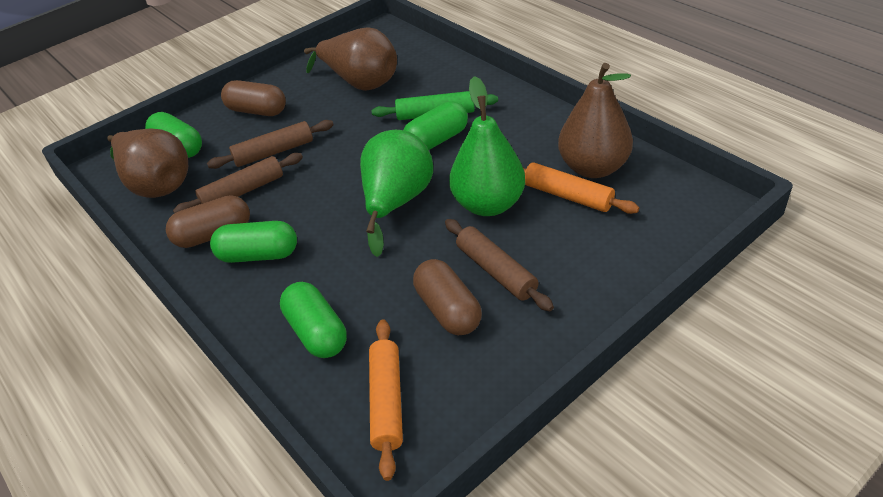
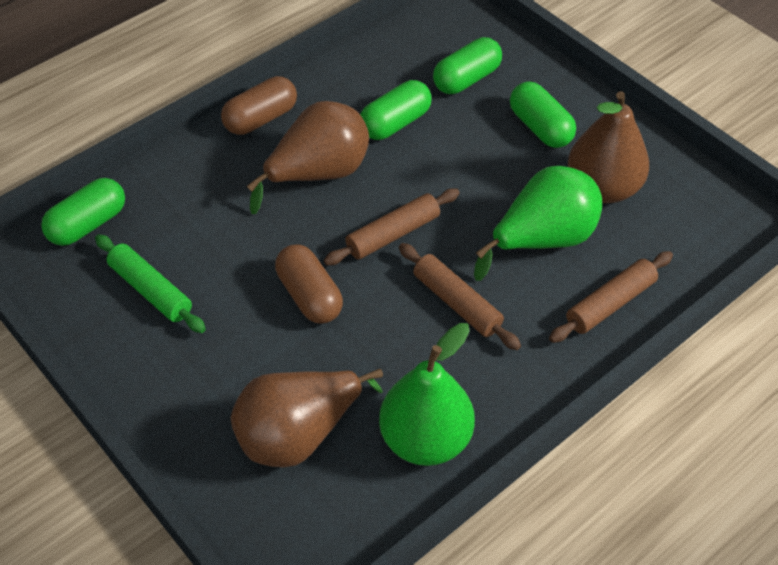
brown capsule: 3 -> 2
orange rolling pin: 2 -> 0

